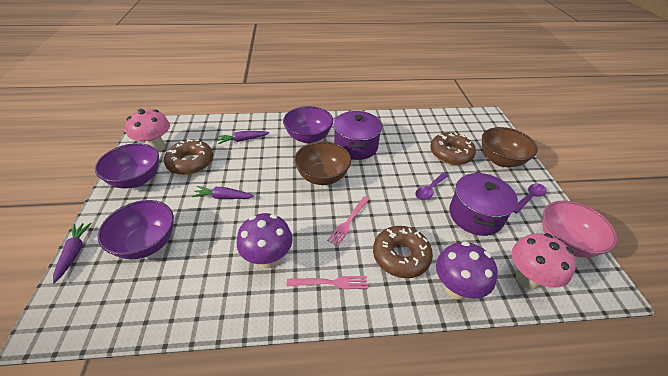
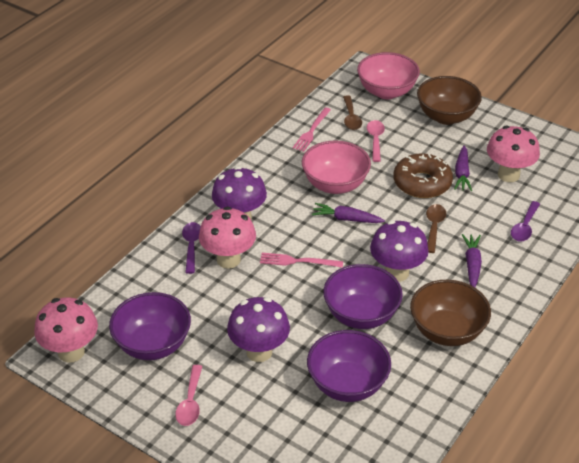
brown donut: 3 -> 1
brown spoon: 0 -> 2
pink bowl: 1 -> 2
pink mushroom: 2 -> 3
pink spoon: 0 -> 2
purple mushroom: 2 -> 3
purple pot: 2 -> 0

